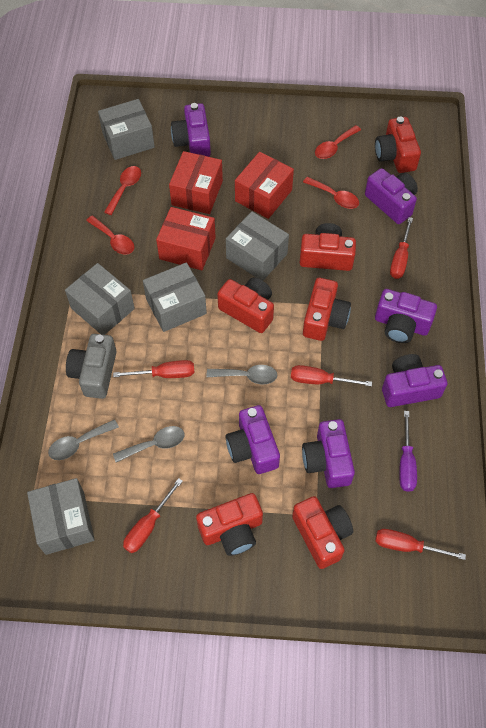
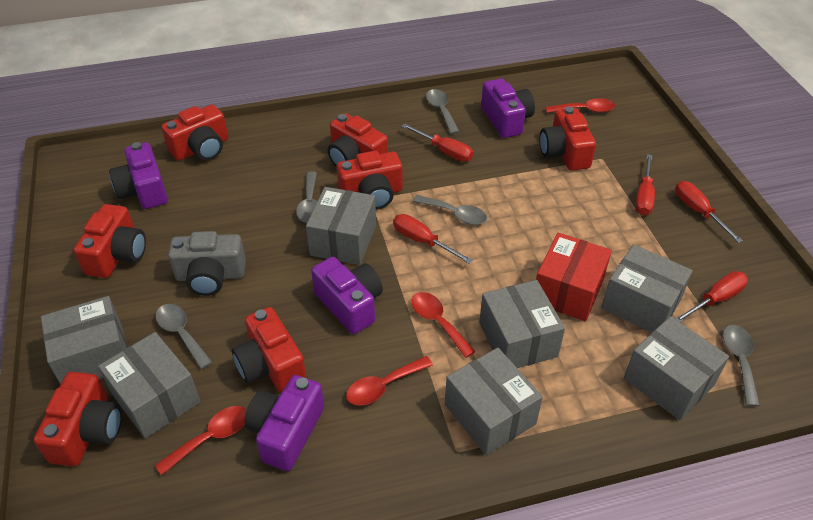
grey box: 5 -> 7
grey spoon: 3 -> 5
purple camera: 6 -> 4
purple screwdriver: 1 -> 0
red box: 3 -> 1
red camera: 6 -> 7

